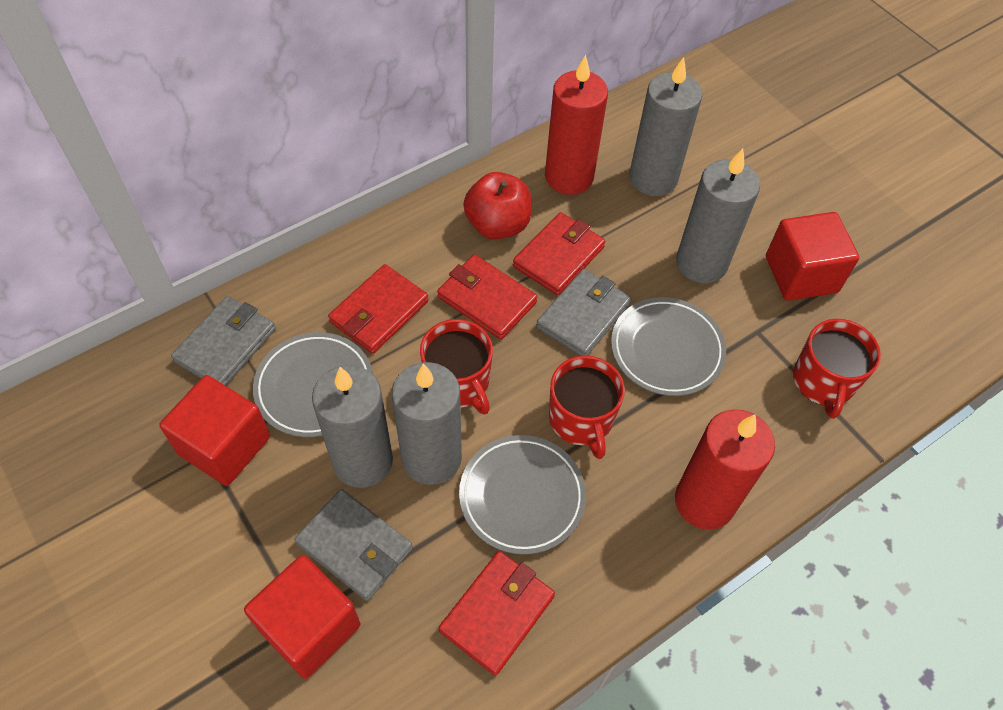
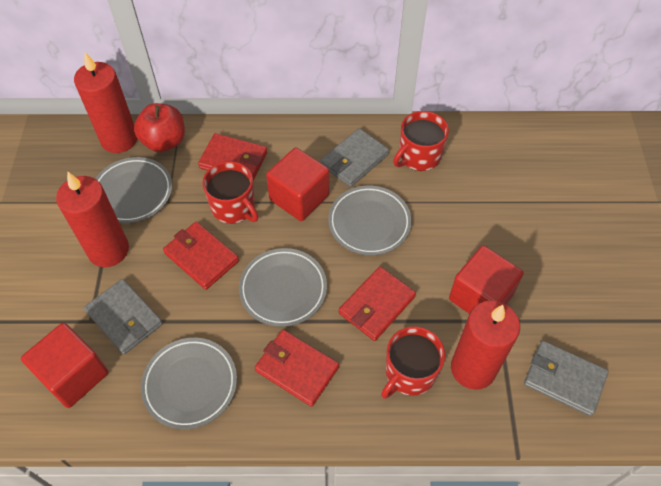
grey candle: 4 -> 0
grey plate: 3 -> 4
red candle: 2 -> 3

